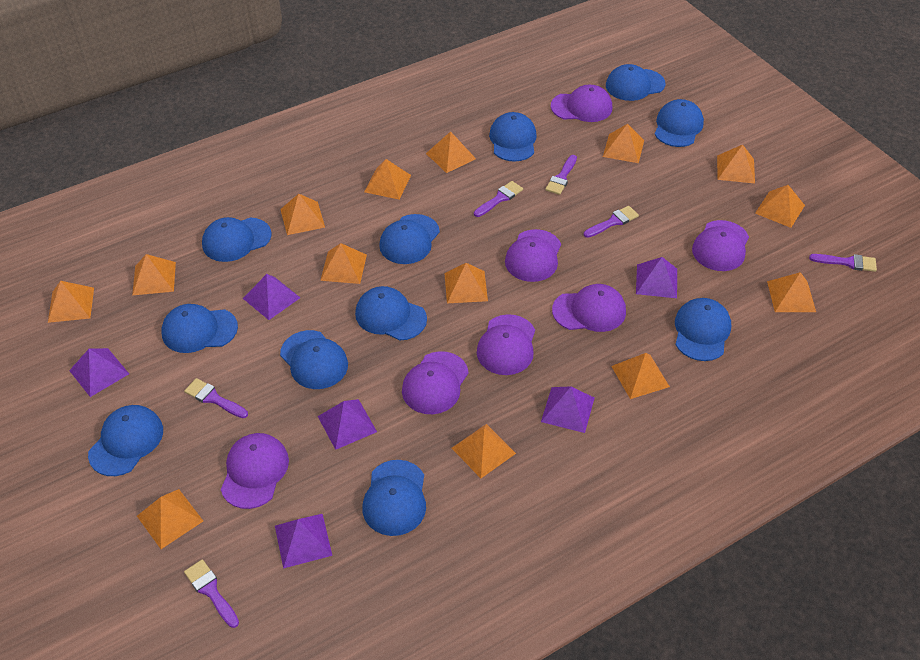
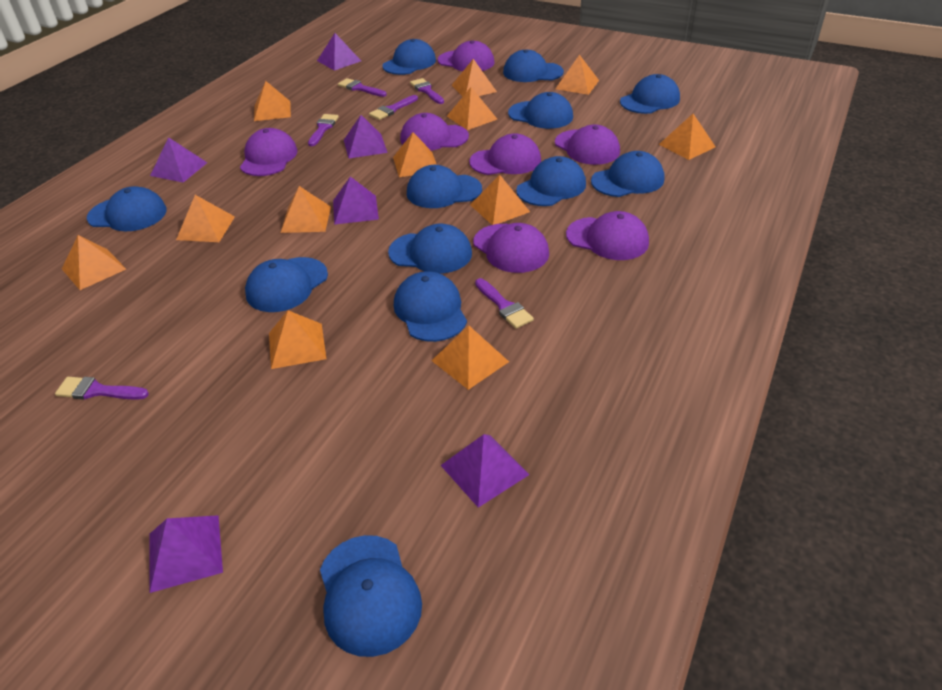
blue cap: 11 -> 12
orange pyramid: 14 -> 12

